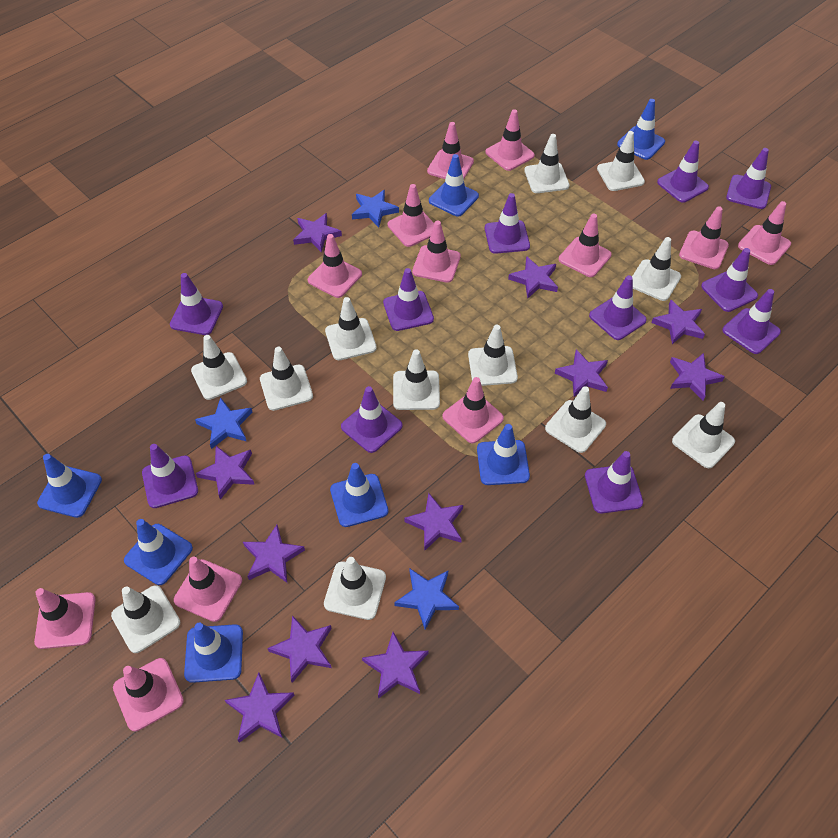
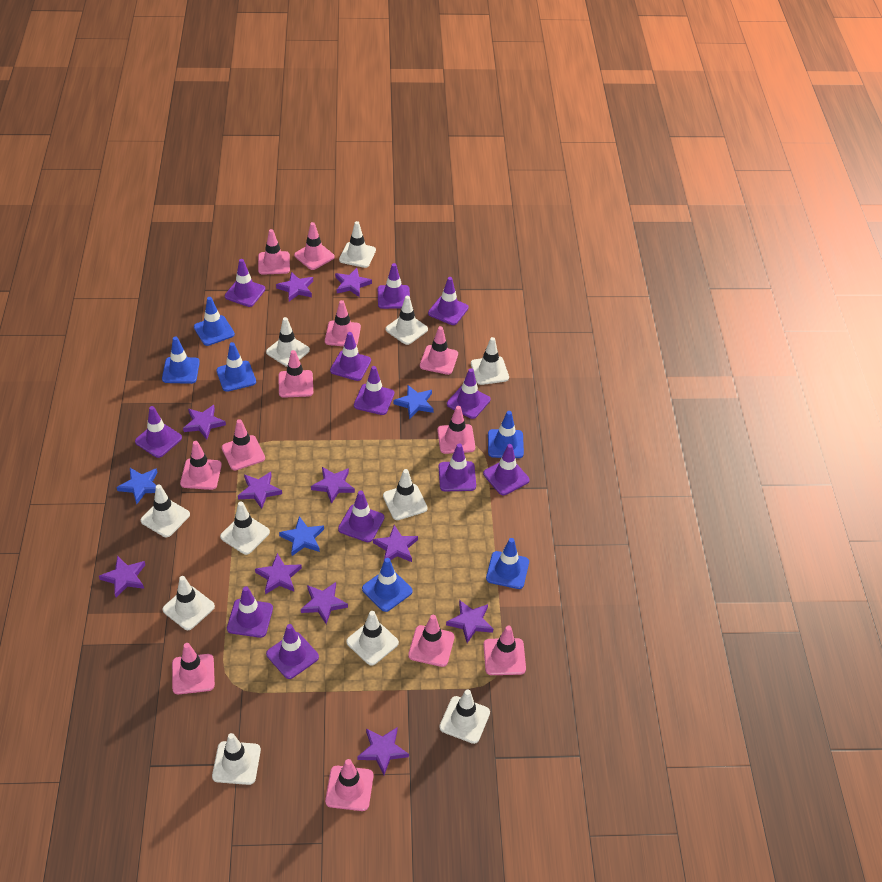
blue traffic cone: 7 -> 6
purple traffic cone: 11 -> 12
white traffic cone: 12 -> 11

